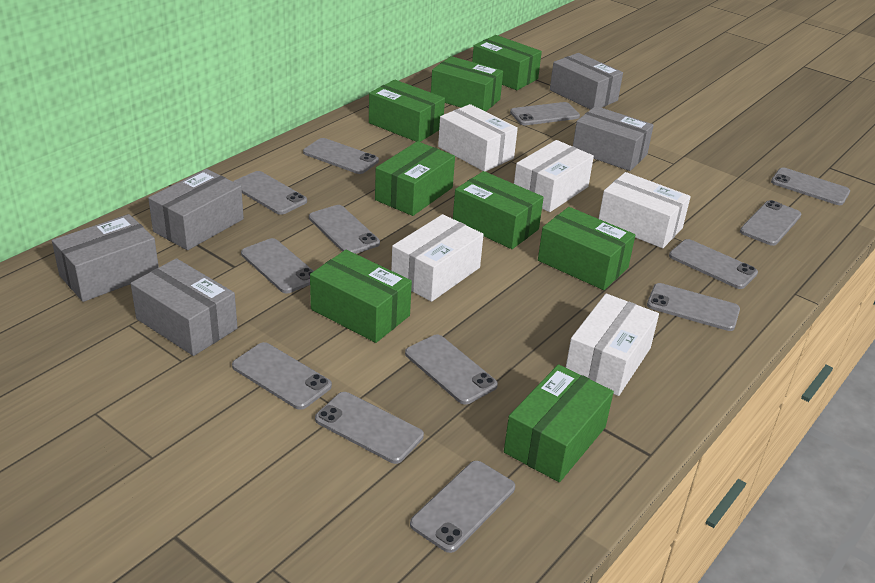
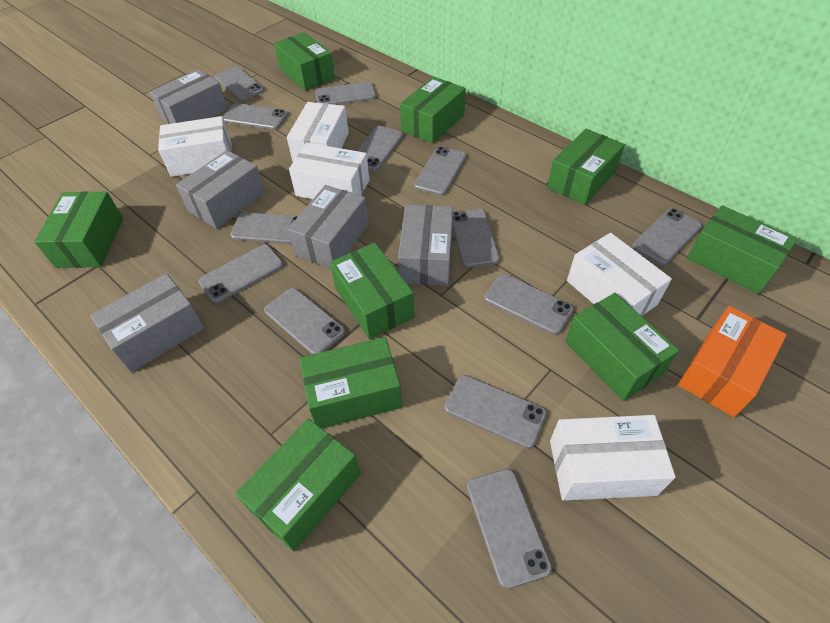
green box: 8 -> 9
orange box: 0 -> 1

